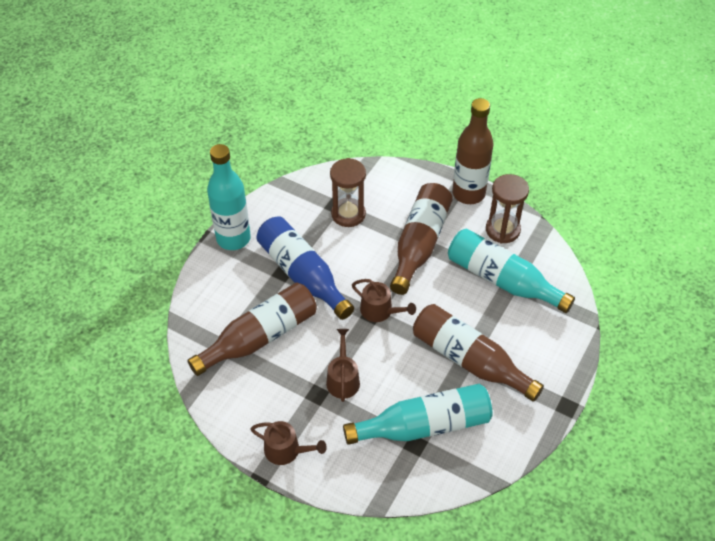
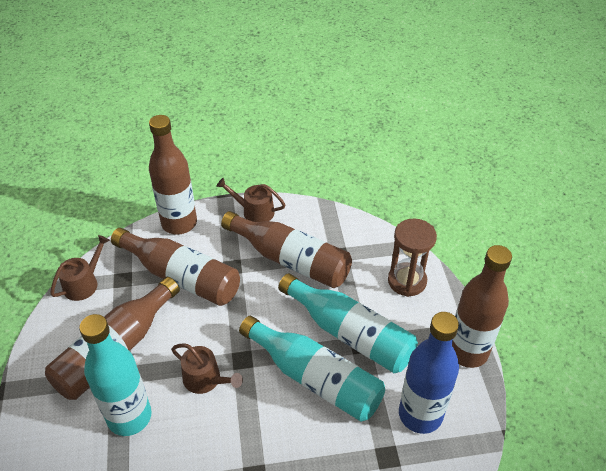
brown bottle: 4 -> 5
brown hourglass: 2 -> 1

